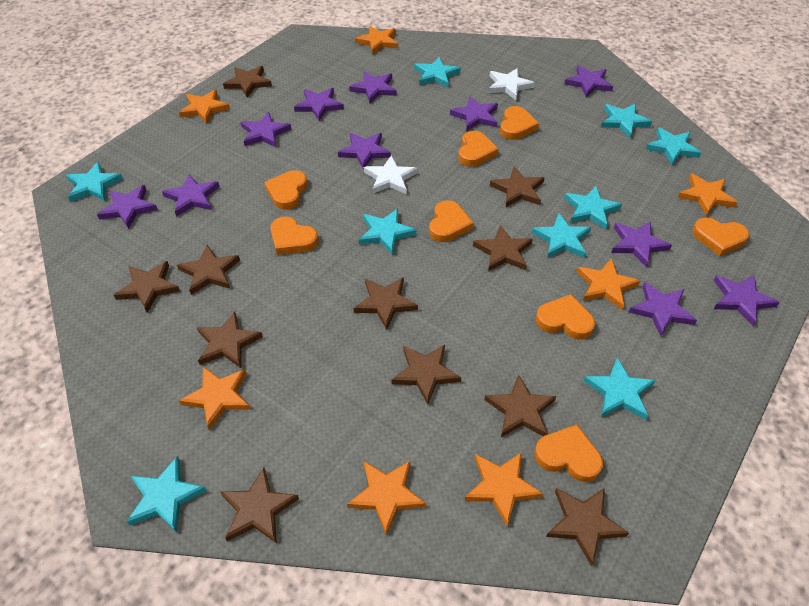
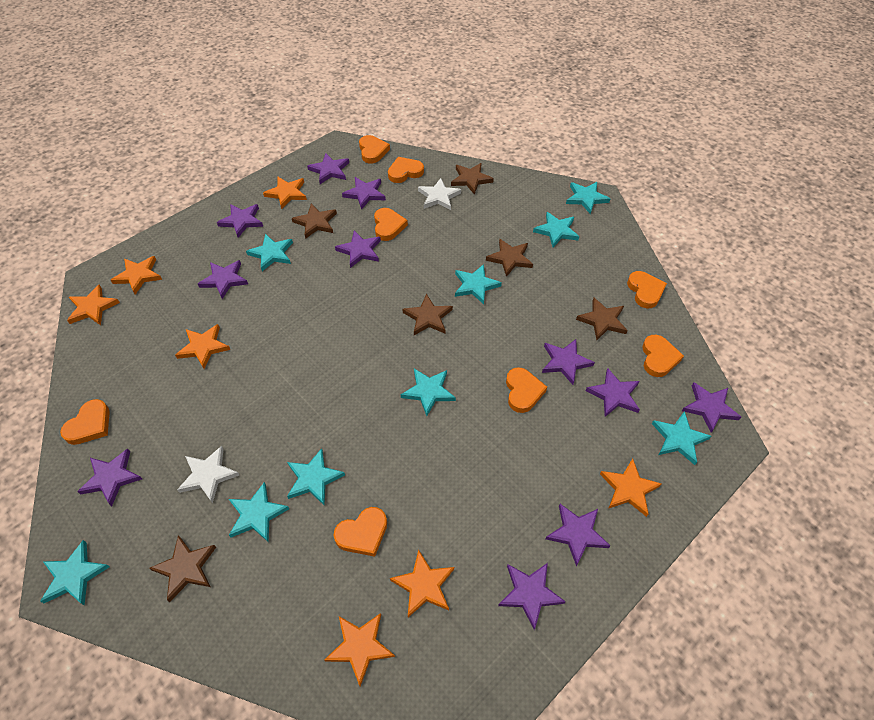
brown star: 11 -> 6

